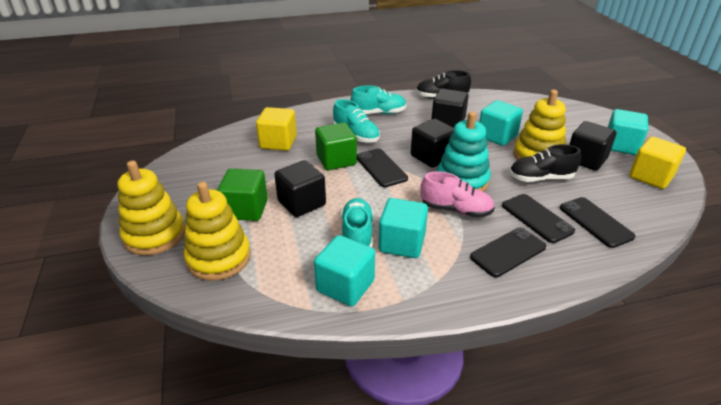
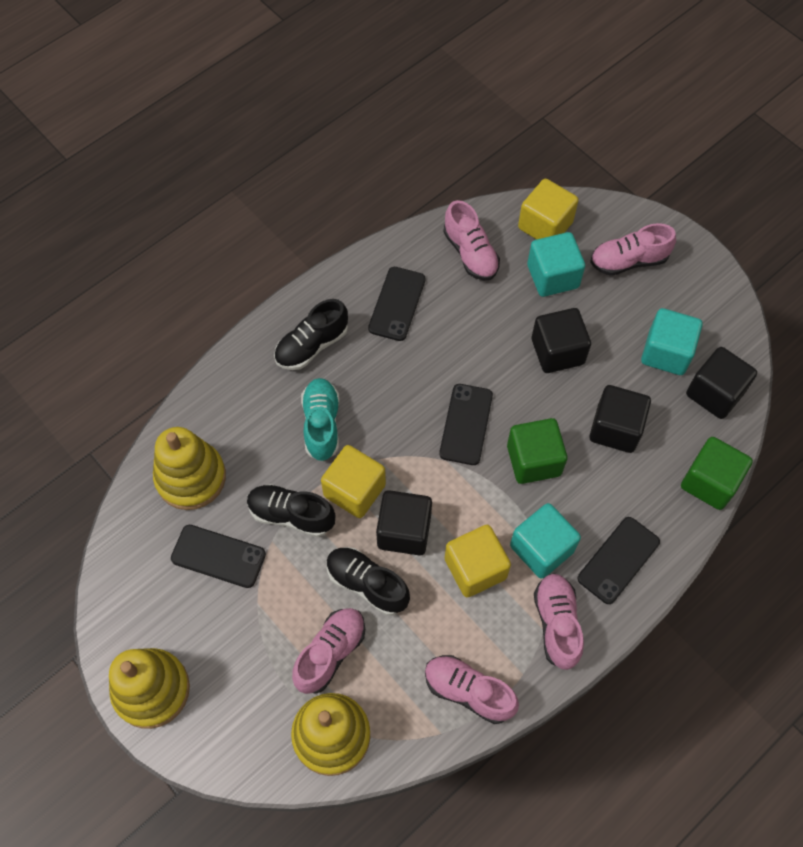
black shoe: 2 -> 3
pink shoe: 1 -> 5
turquoise cube: 4 -> 3
turquoise shoe: 3 -> 1
turquoise stacking toy: 1 -> 0
yellow cube: 2 -> 3

